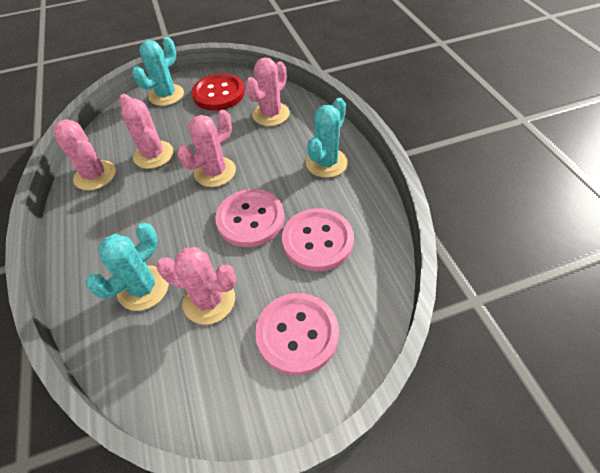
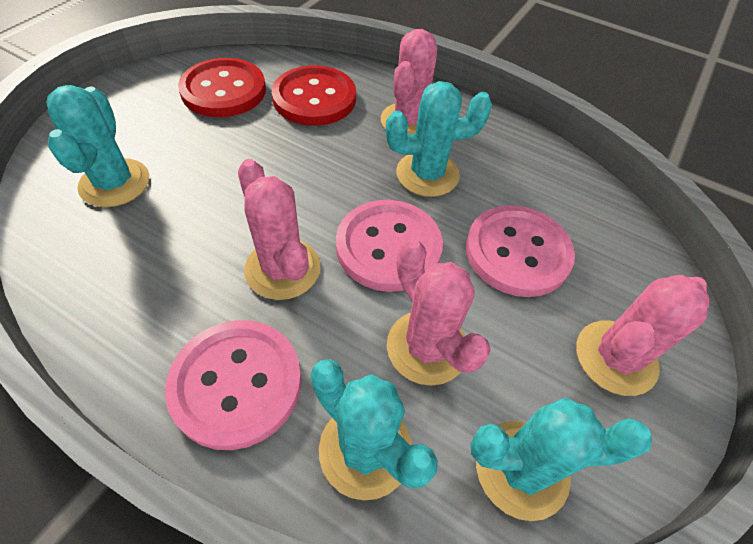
pink cactus: 5 -> 4
red button: 1 -> 2
turquoise cactus: 3 -> 4

